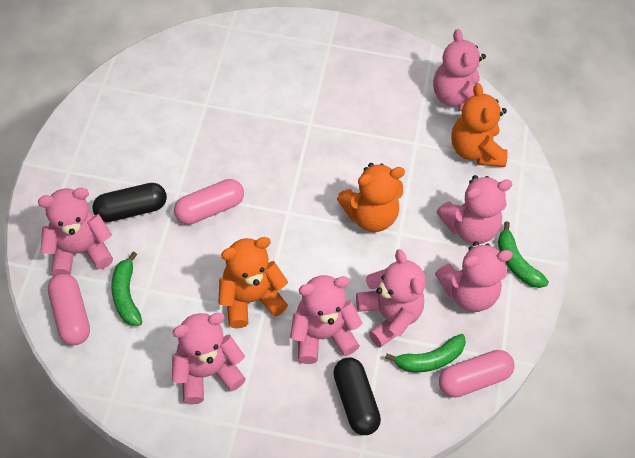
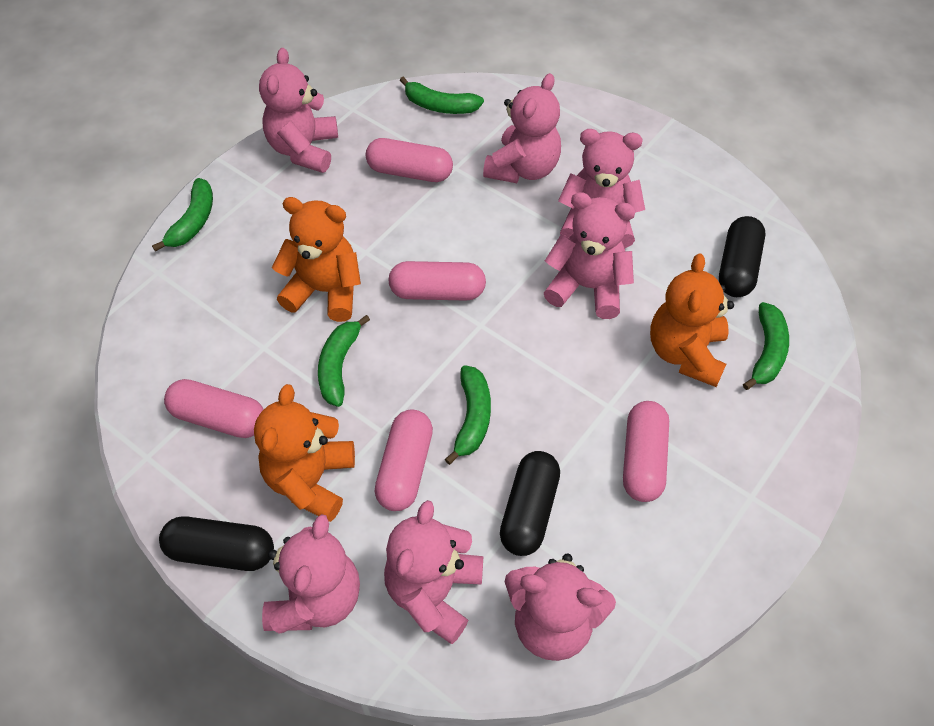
black capsule: 2 -> 3
green banana: 3 -> 5
pink capsule: 3 -> 5

